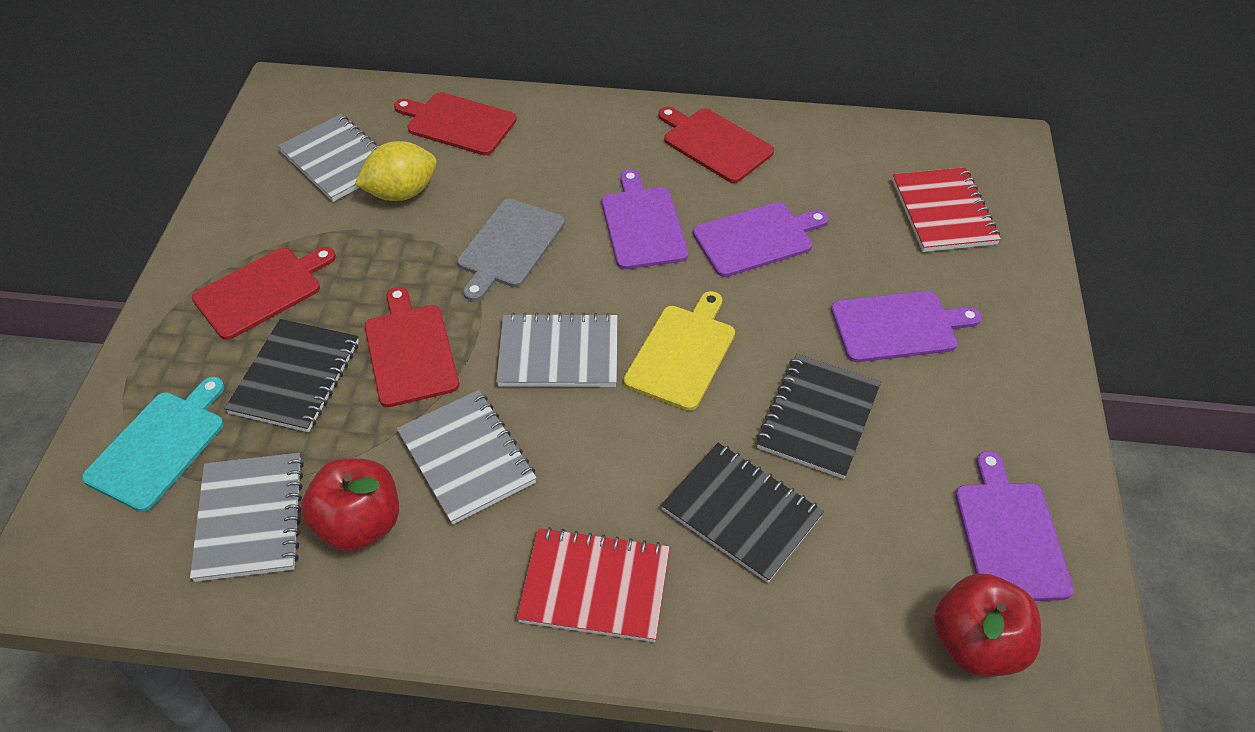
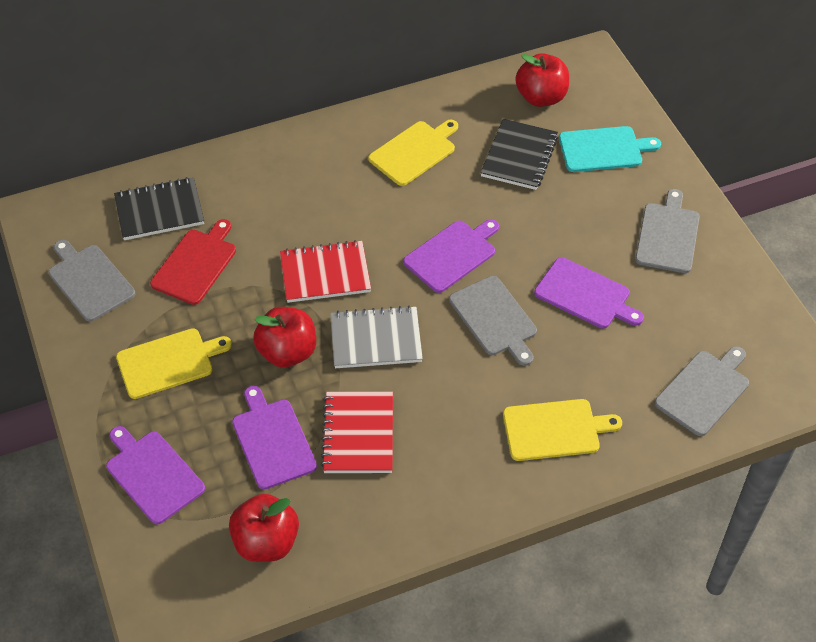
black notebook: 3 -> 2
grey cutting board: 1 -> 4
grey notebook: 4 -> 1
red apple: 2 -> 3
red cutting board: 4 -> 1
yellow cutting board: 1 -> 3
yellow lemon: 1 -> 0

